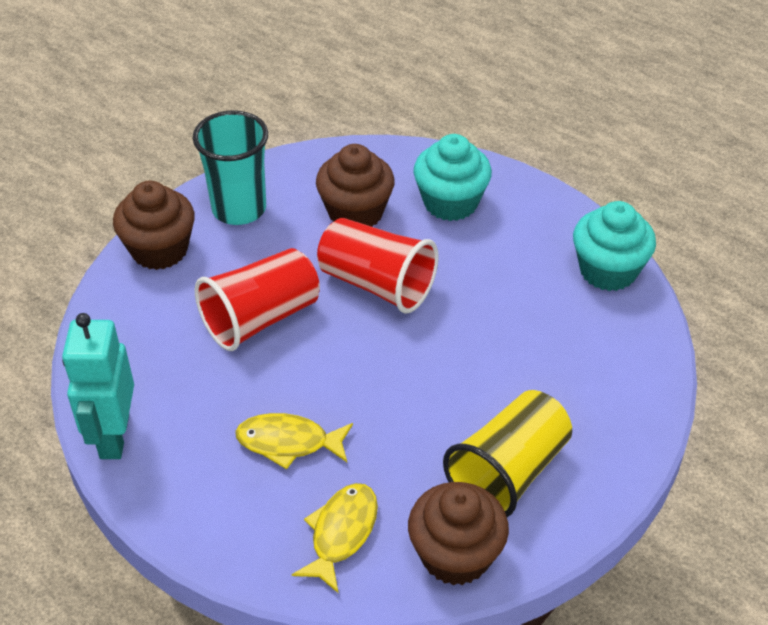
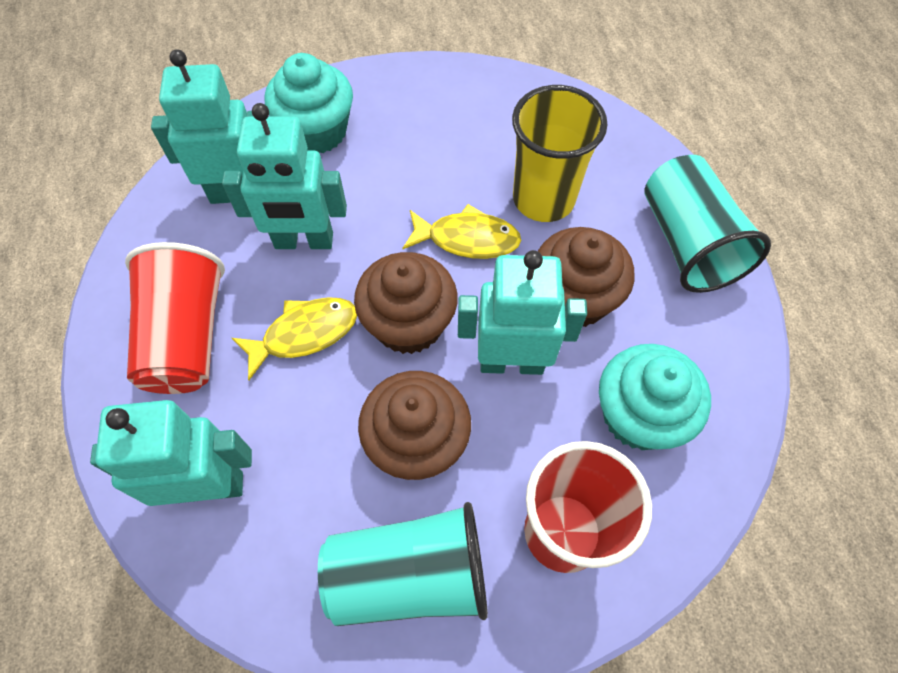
turquoise cup: 1 -> 2
turquoise robot: 1 -> 4

